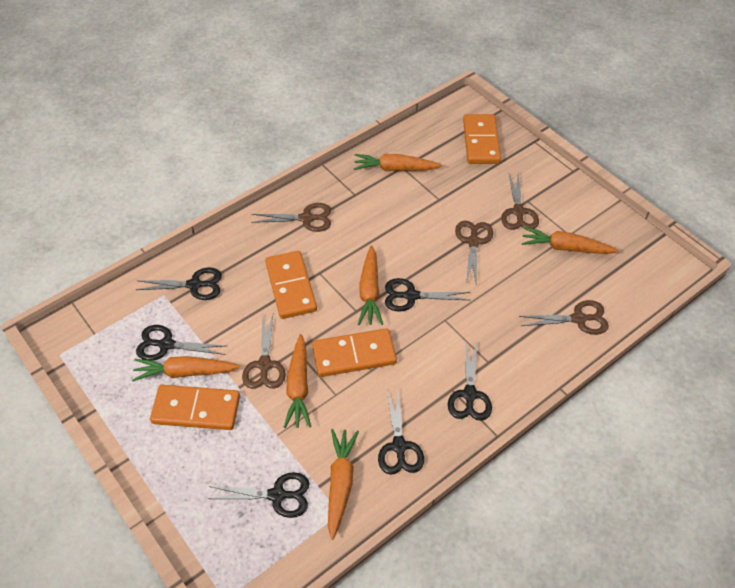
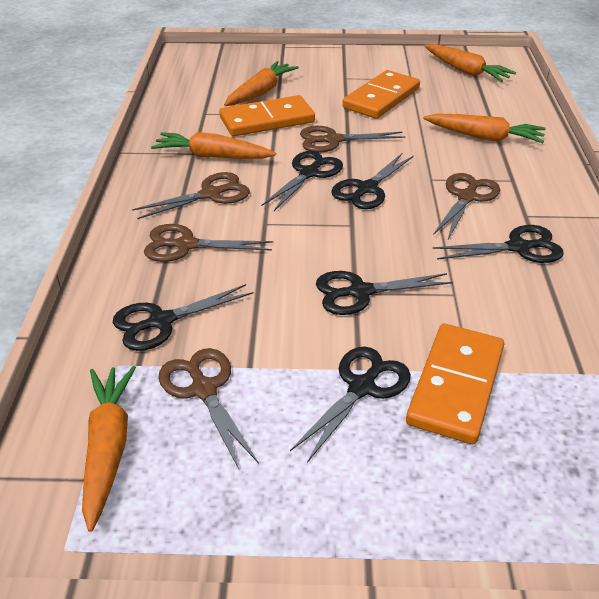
orange carrot: 6 -> 5
orange domino: 4 -> 3

